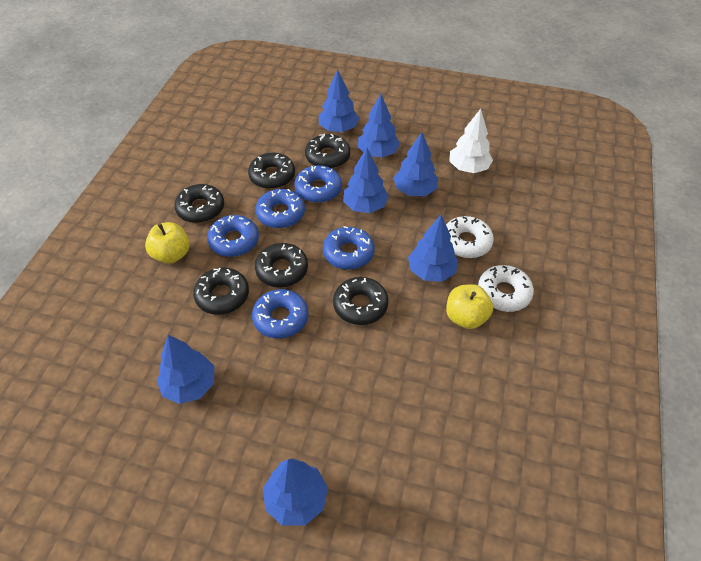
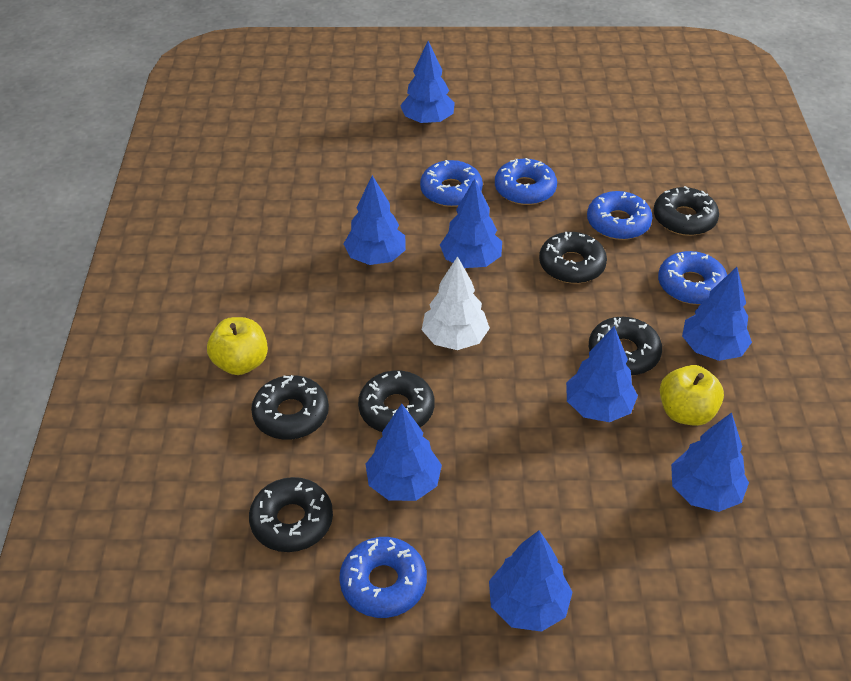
blue tree: 7 -> 8
white donut: 2 -> 0

